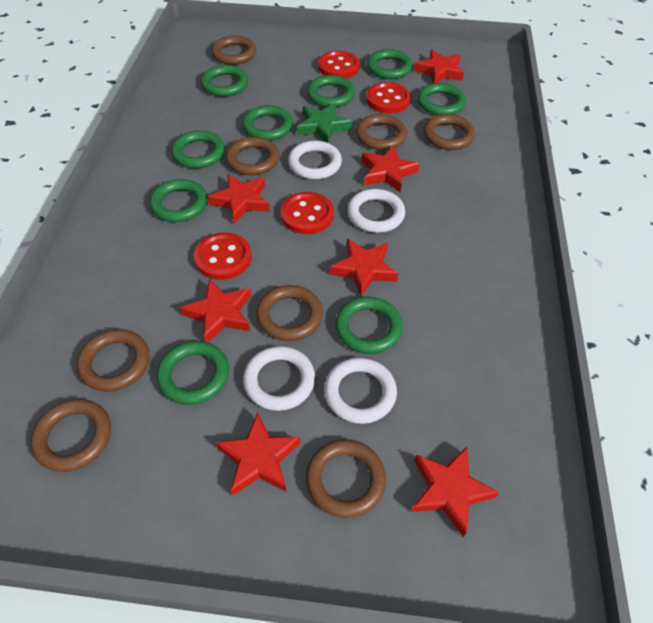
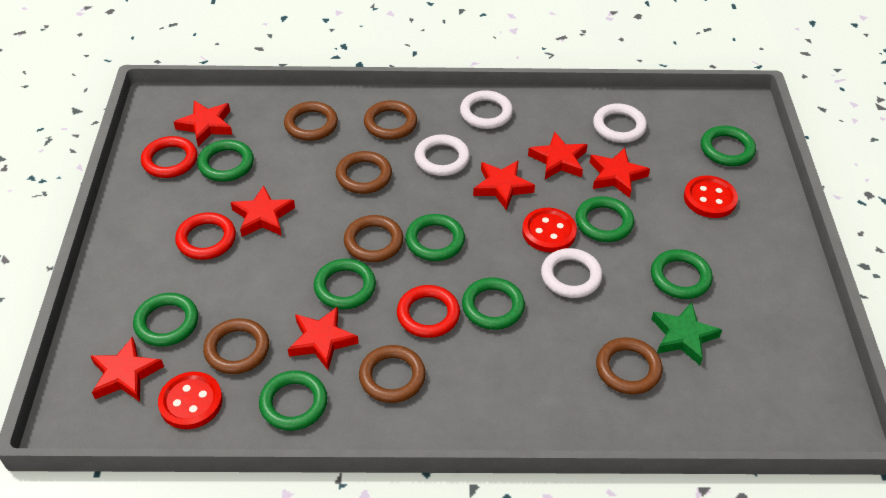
brown ring: 8 -> 7
red button: 4 -> 3
red ring: 0 -> 3

